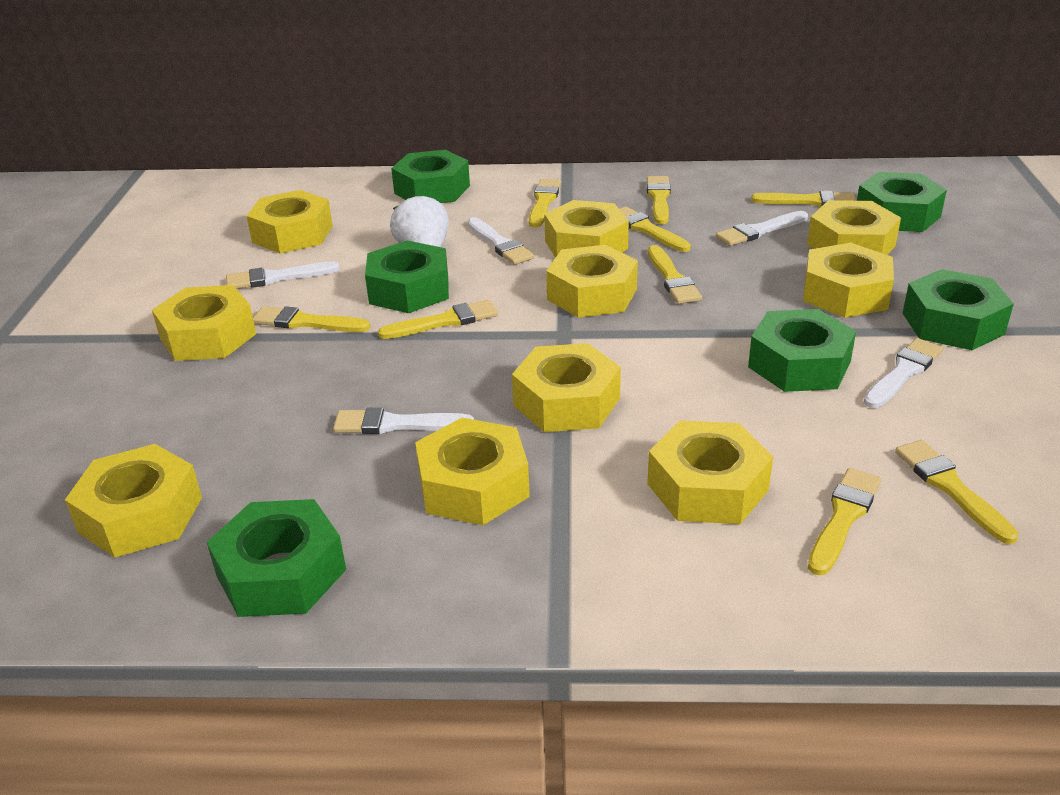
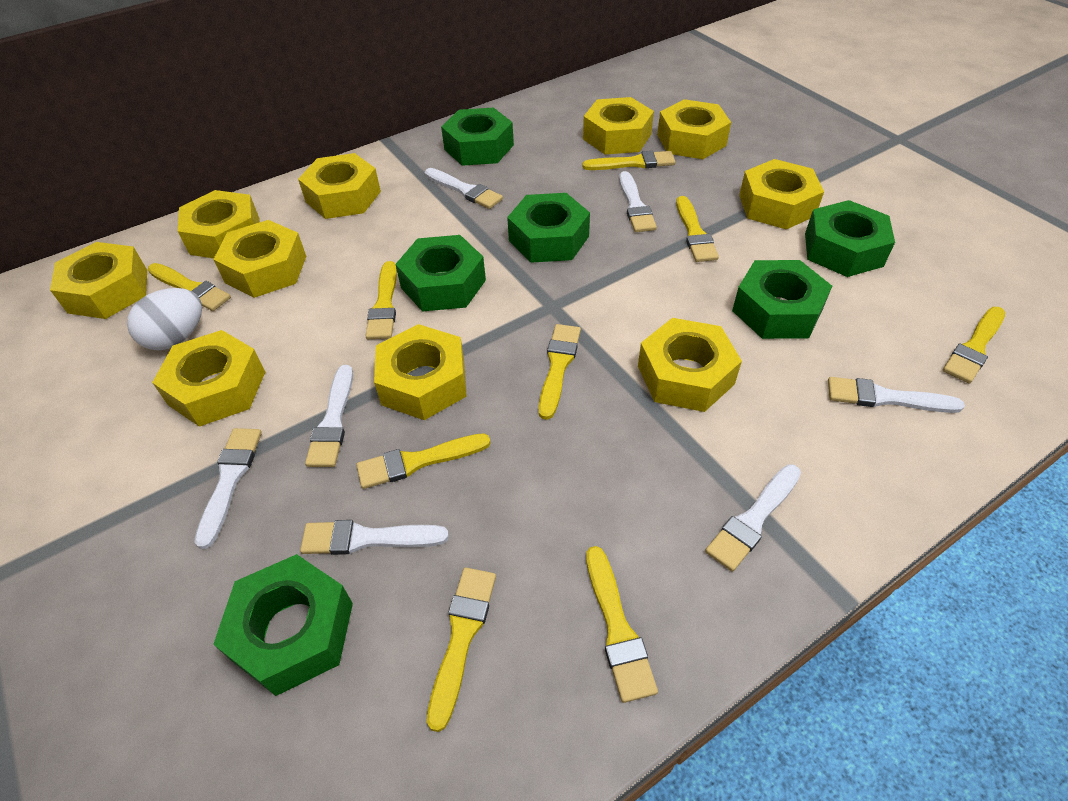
white brush: 5 -> 7
white egg: 0 -> 1
white strawberry: 1 -> 0

